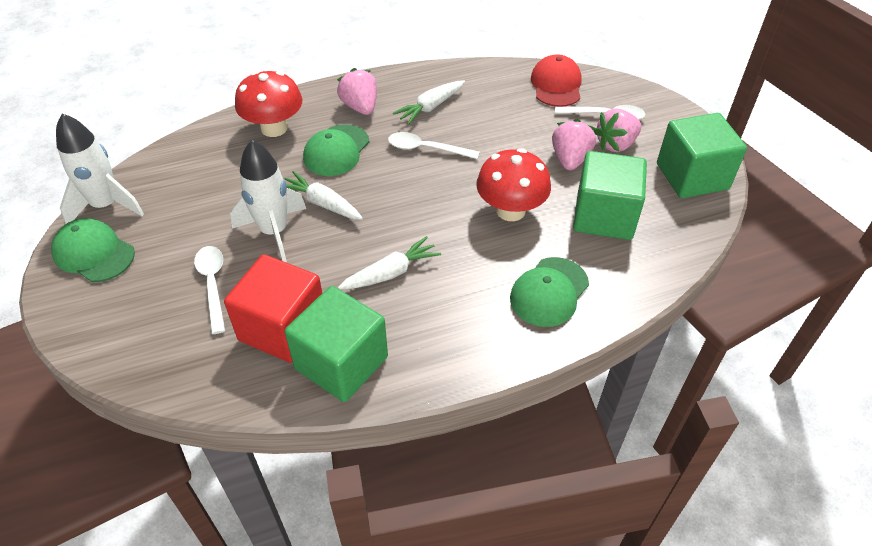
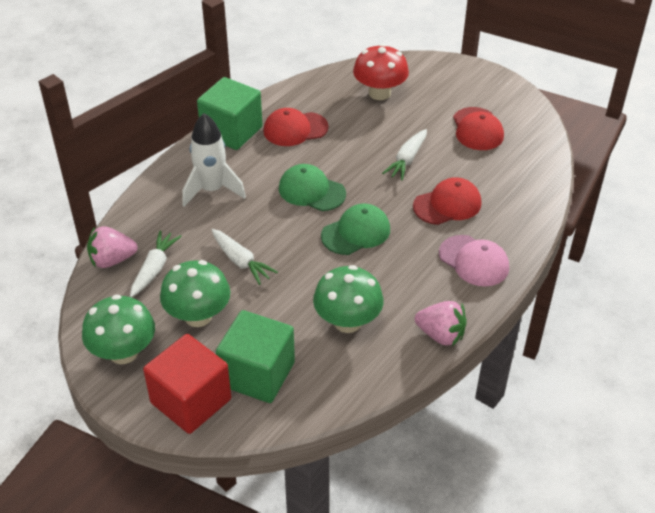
green cap: 3 -> 2
green cube: 3 -> 2
green mushroom: 0 -> 3
pink cap: 0 -> 1
pink strawberry: 3 -> 2
red cap: 1 -> 3
red mushroom: 2 -> 1
white rocket: 2 -> 1
white spoon: 3 -> 0

